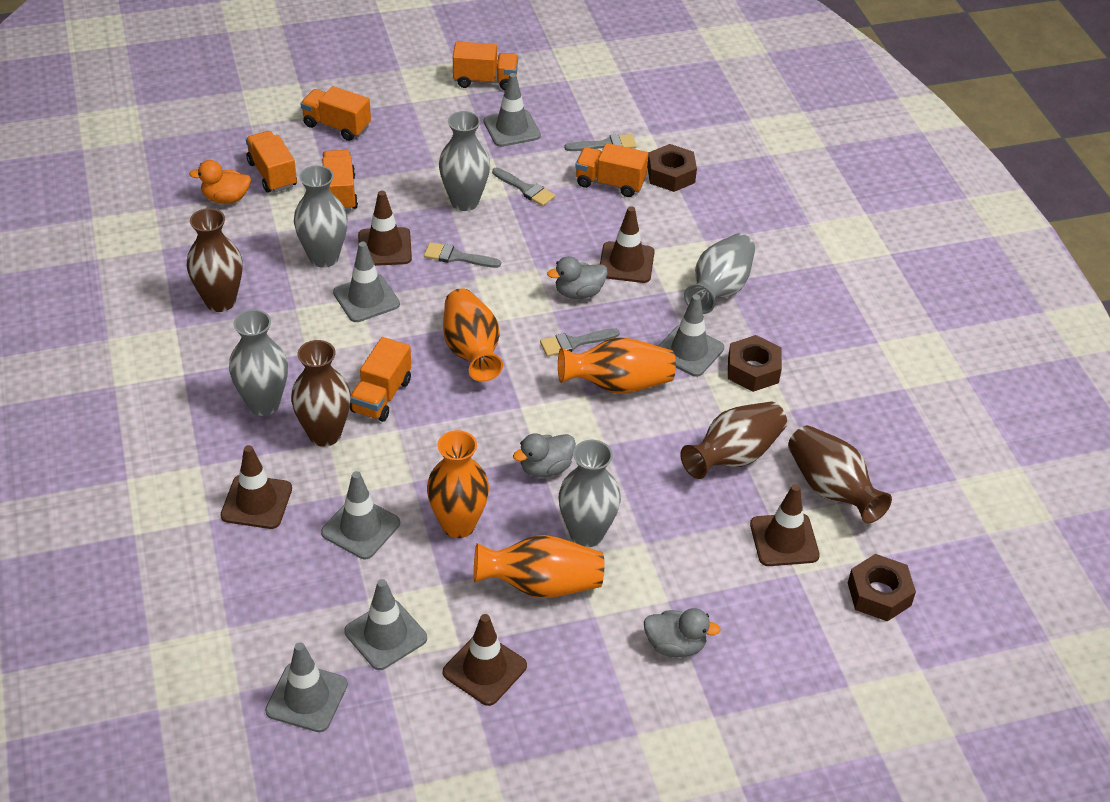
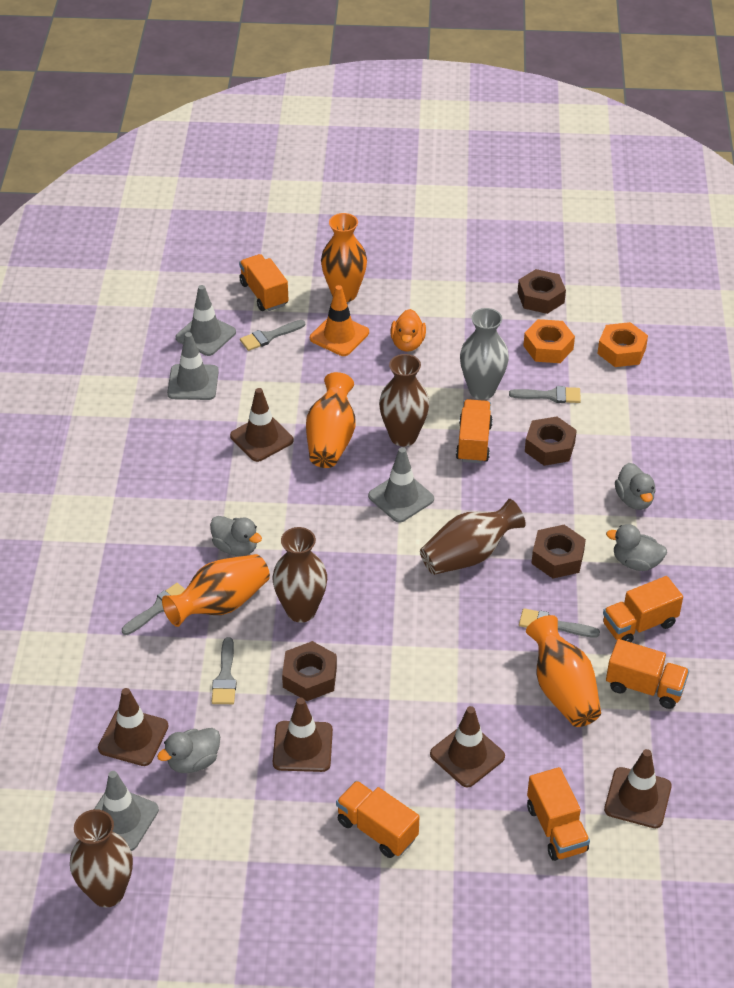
brown nut: 3 -> 4
grey brush: 4 -> 5
grey duck: 3 -> 4
grey traffic cone: 6 -> 4
grey vase: 5 -> 1
orange nut: 0 -> 2
orange traffic cone: 0 -> 1

